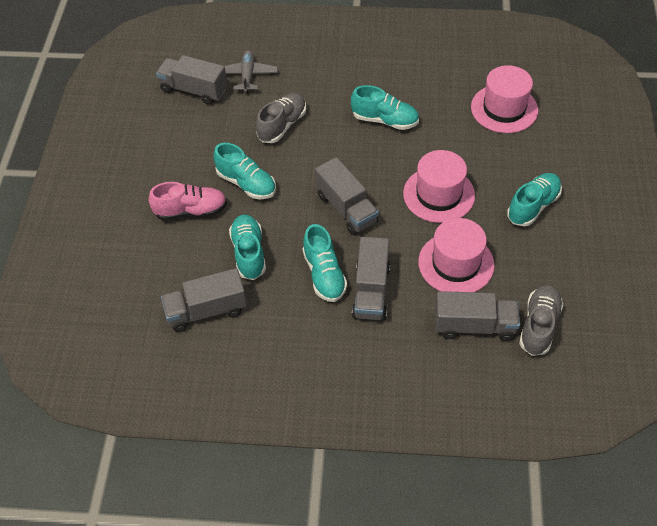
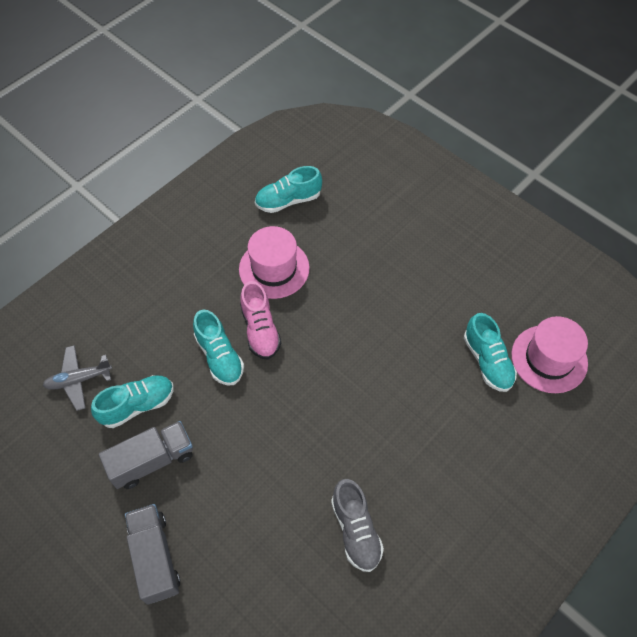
grey shoe: 2 -> 1
grey truck: 5 -> 2
pink hat: 3 -> 2
turquoise shoe: 5 -> 4

